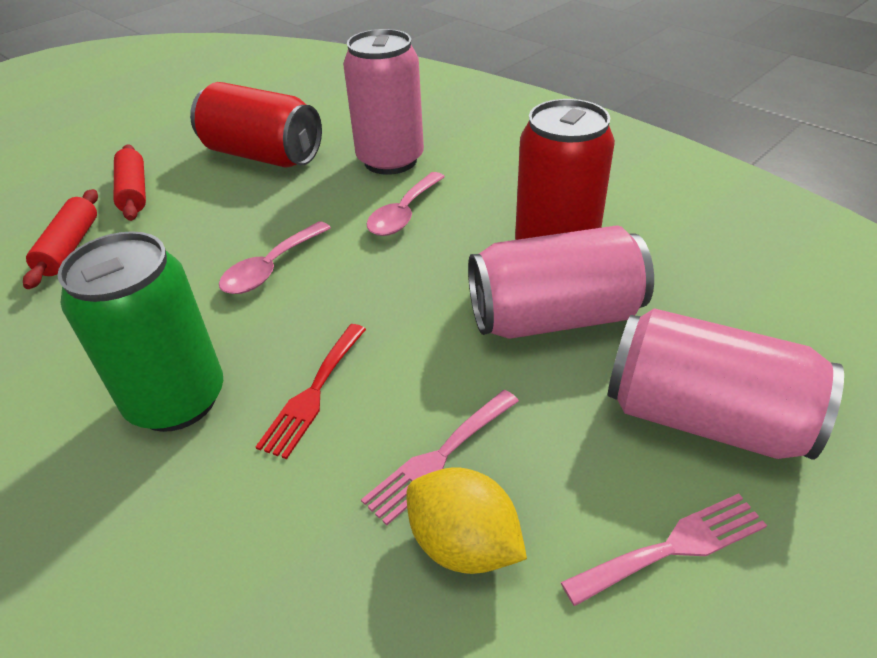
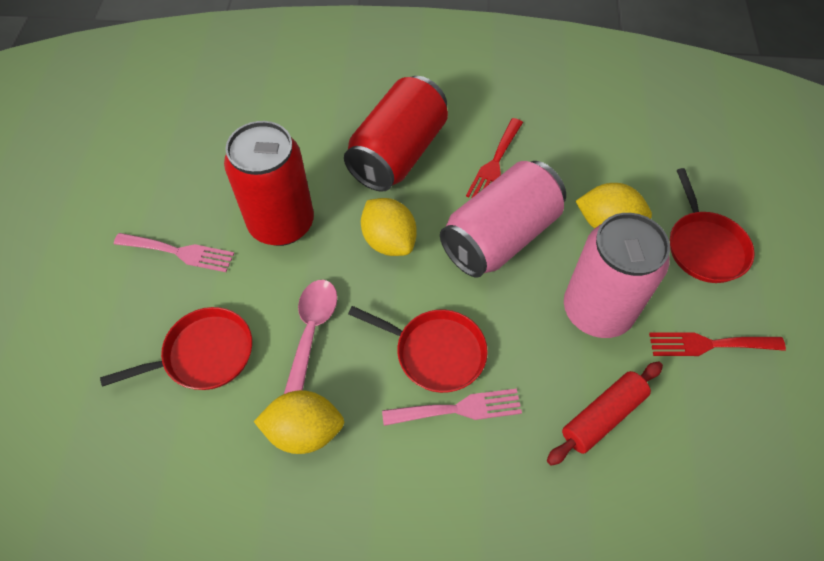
green can: 1 -> 0
pink can: 3 -> 2
pink spoon: 2 -> 1
red fork: 1 -> 2
red pan: 0 -> 3
red rolling pin: 2 -> 1
yellow lemon: 1 -> 3

